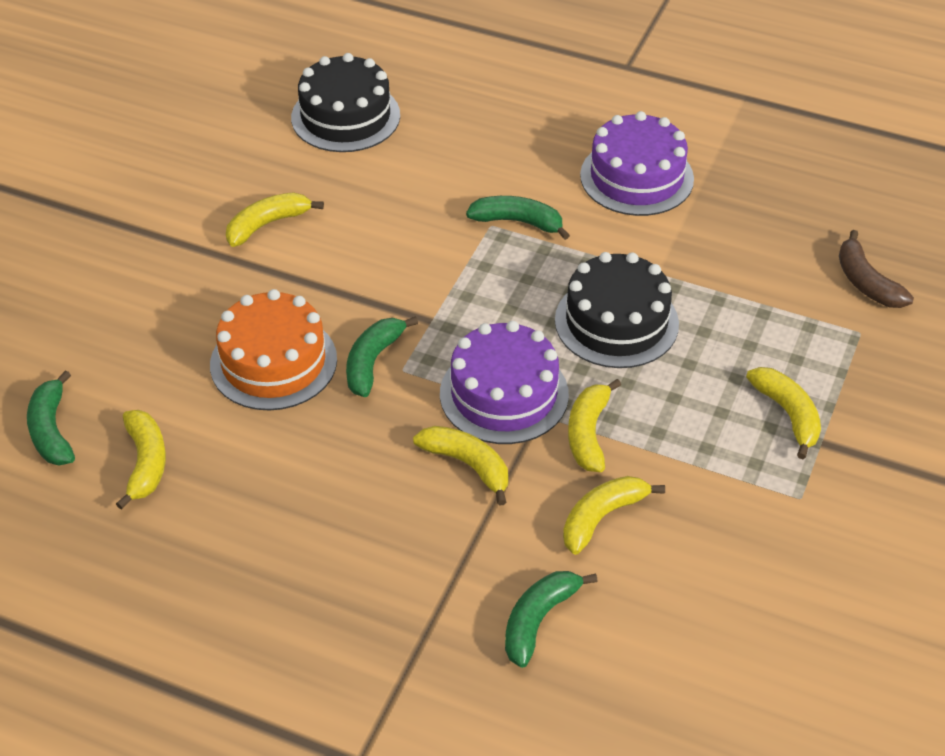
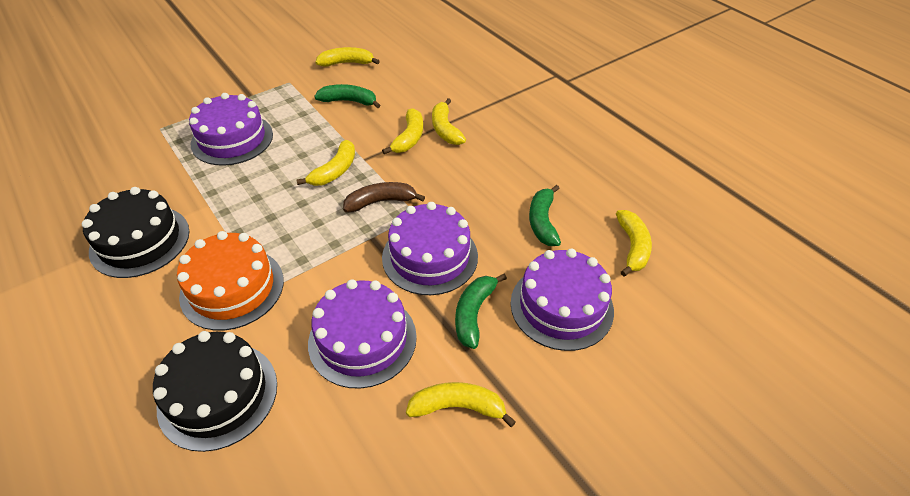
green banana: 4 -> 3
purple cake: 2 -> 4

